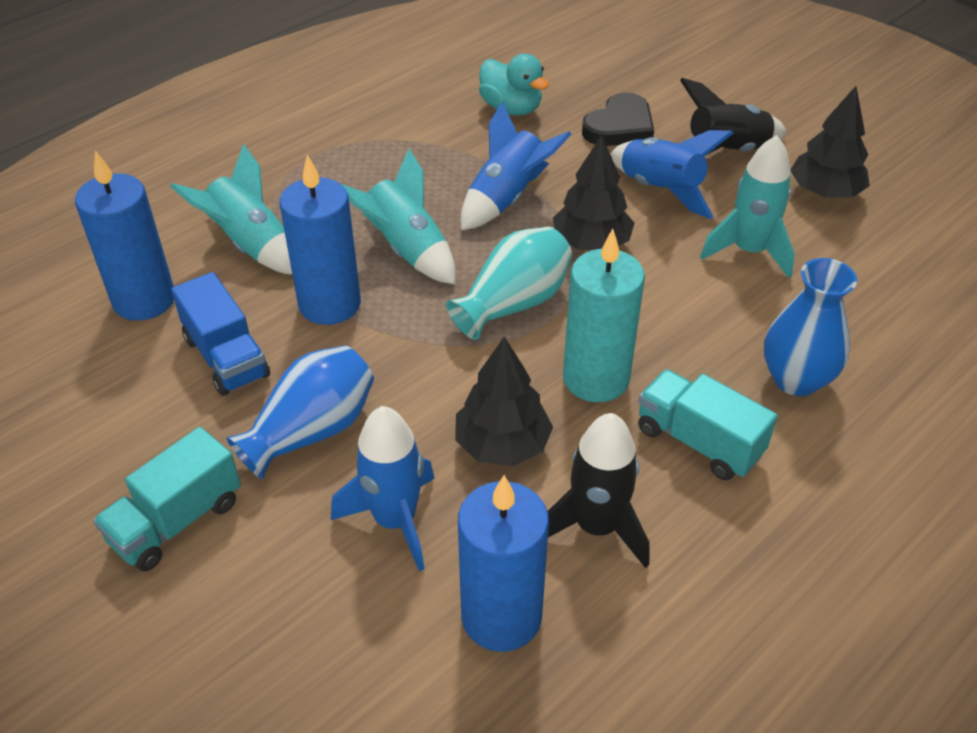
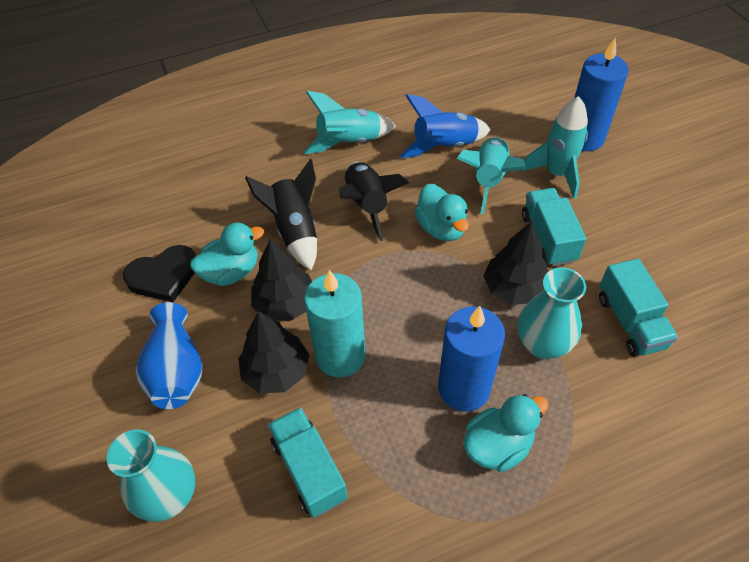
blue candle: 3 -> 2
blue rocket: 3 -> 1
blue truck: 1 -> 0
blue vase: 2 -> 1
turquoise duck: 1 -> 3
turquoise truck: 2 -> 3
turquoise vase: 1 -> 2

